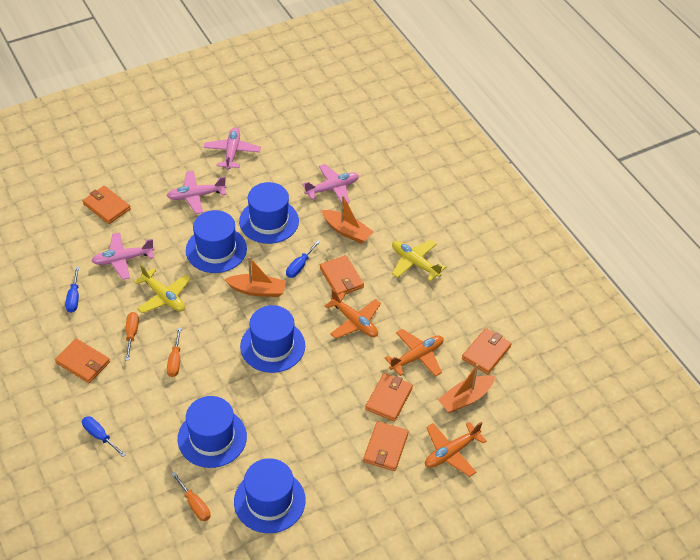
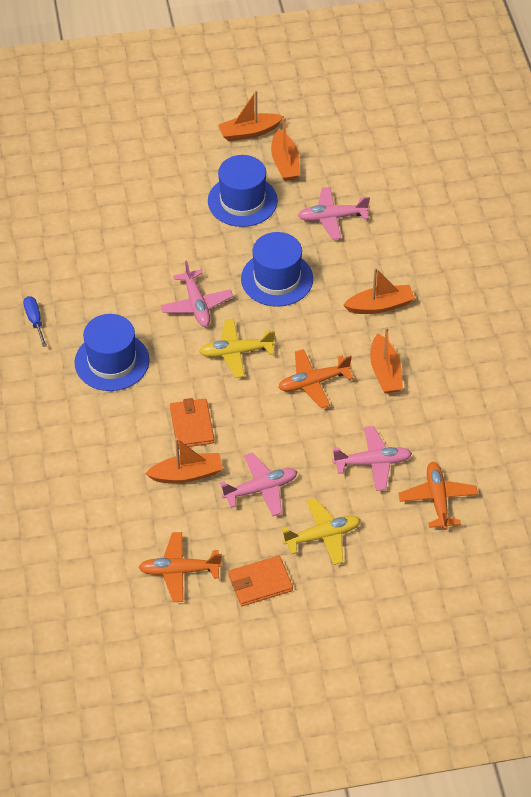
blue hat: 5 -> 3
blue screwdriver: 3 -> 1
orange boat: 3 -> 5
orange screwdriver: 3 -> 0
orange wallet: 6 -> 2

